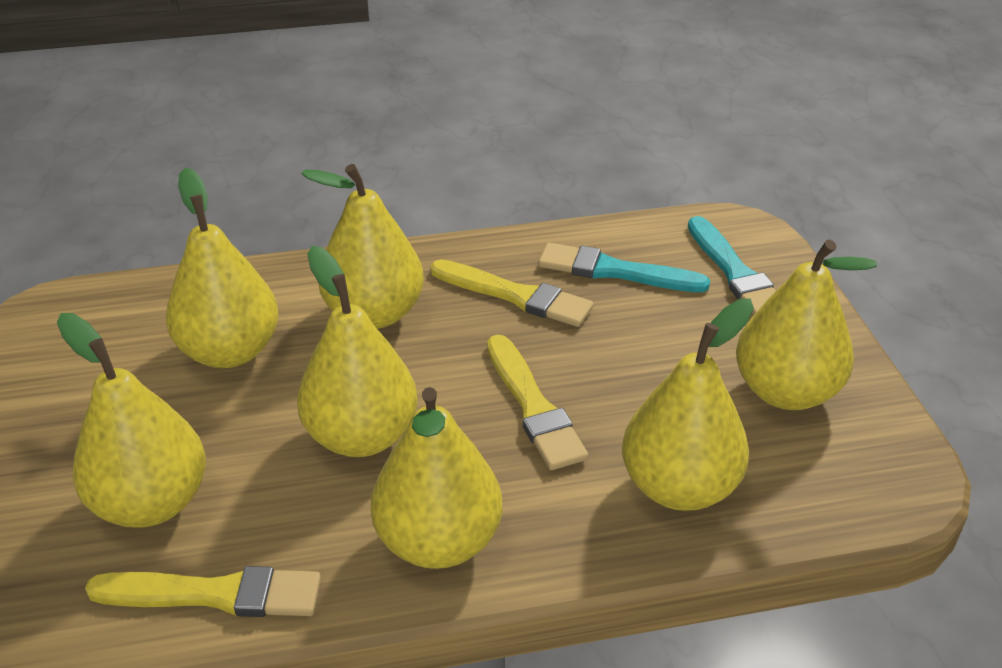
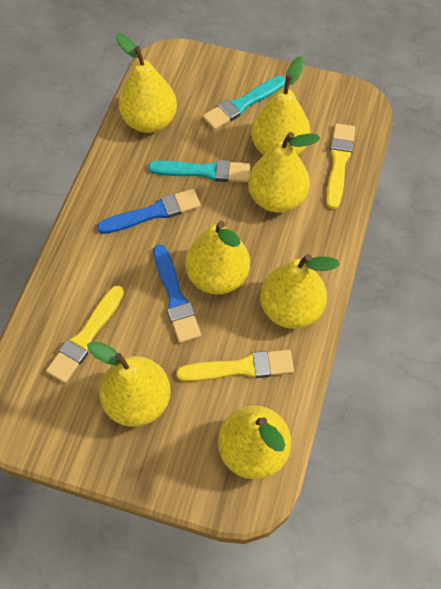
blue brush: 0 -> 2

